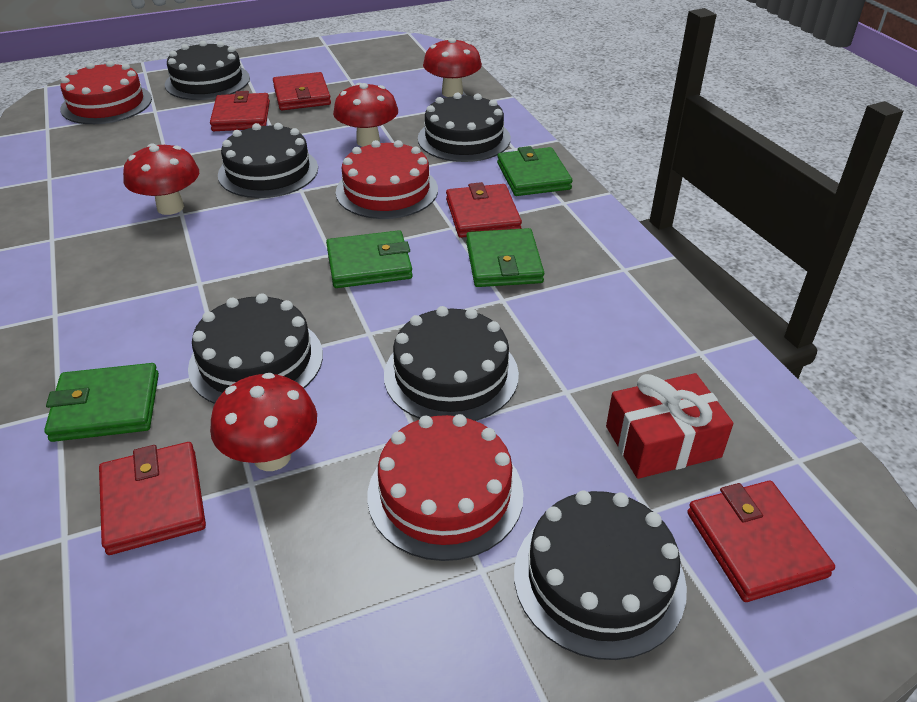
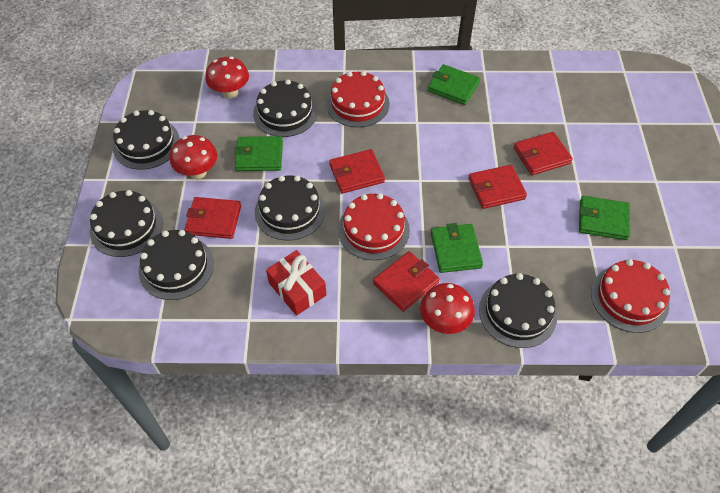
red mushroom: 4 -> 3

